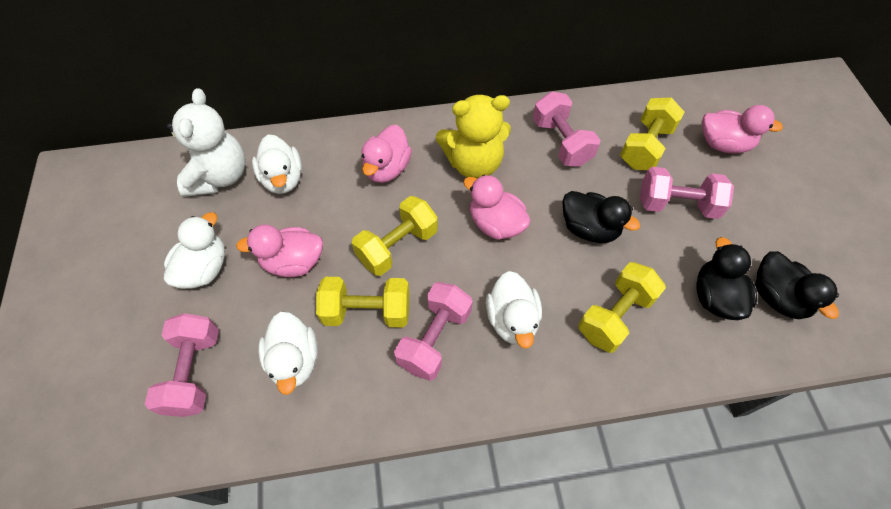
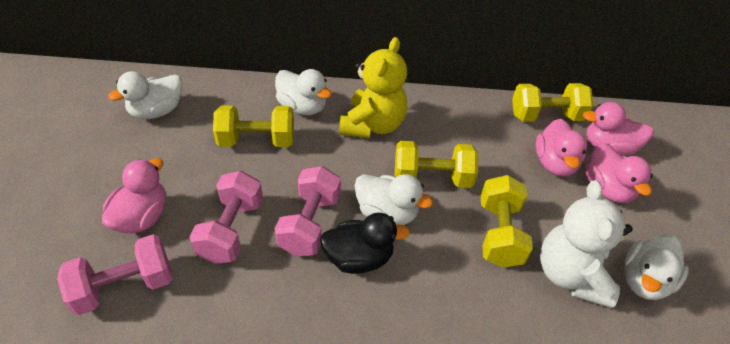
black duck: 3 -> 1
pink dumbbell: 4 -> 3

